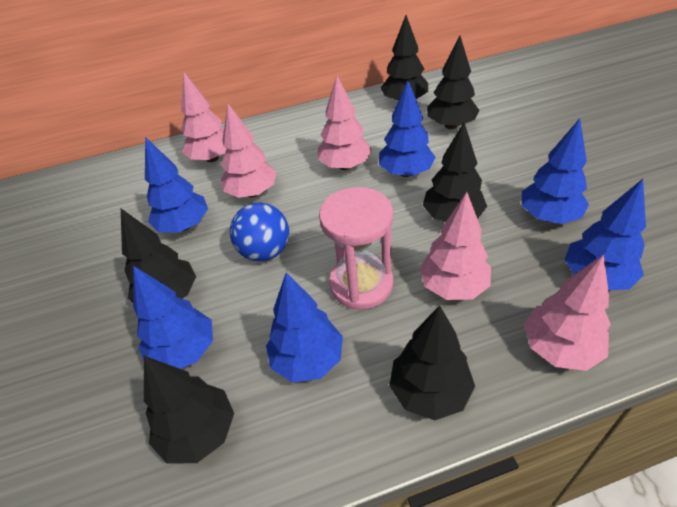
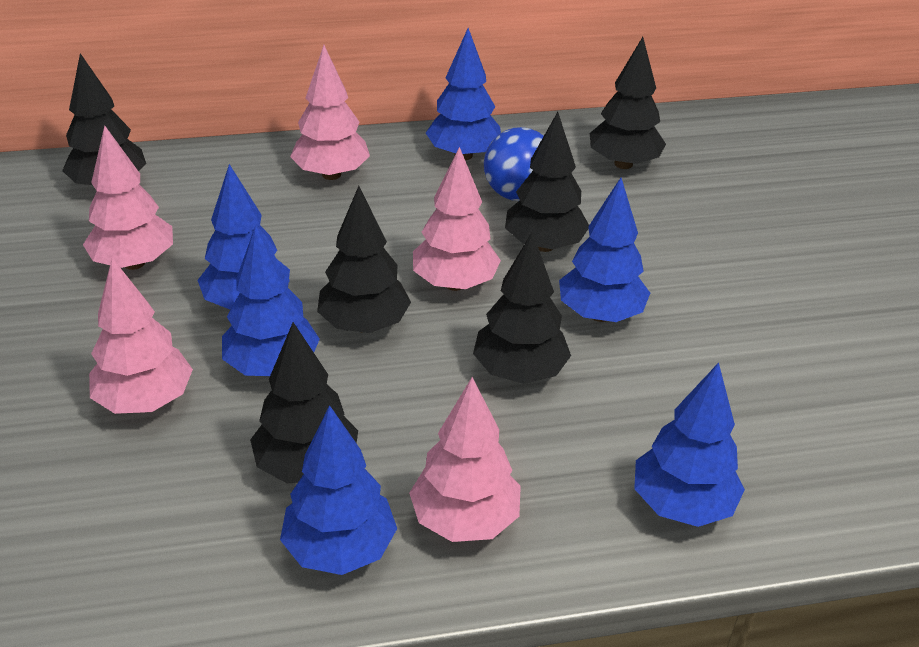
pink hourglass: 1 -> 0

